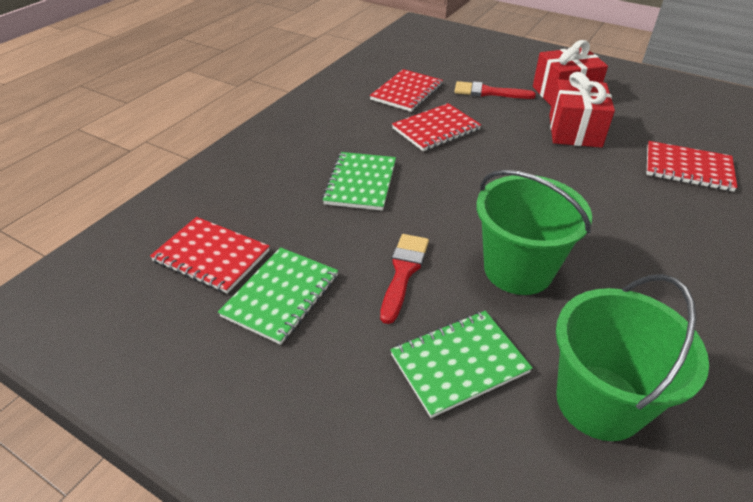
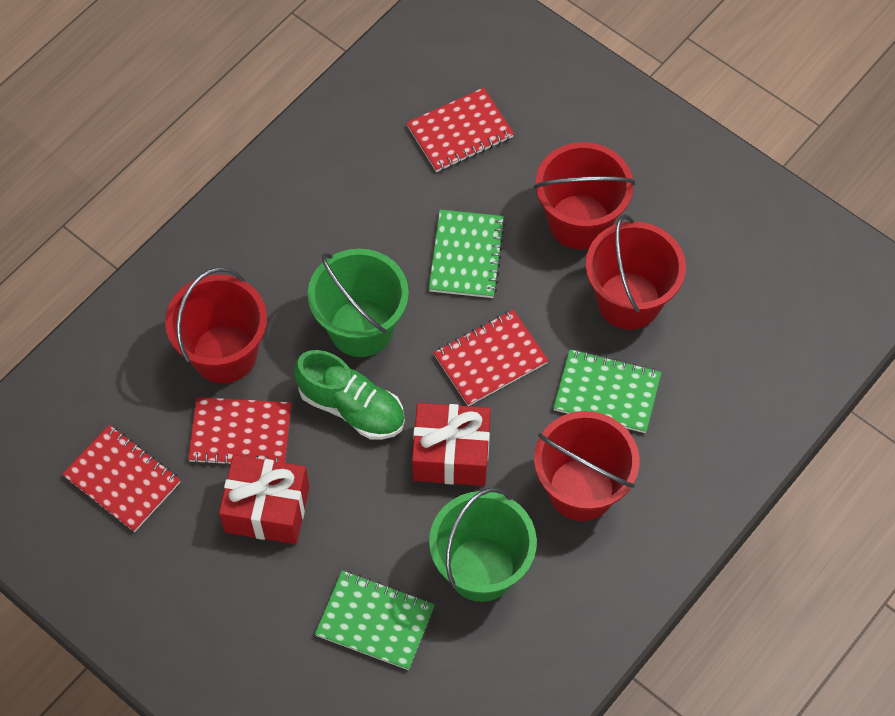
green shoe: 0 -> 1
red brush: 2 -> 0
red bucket: 0 -> 4

